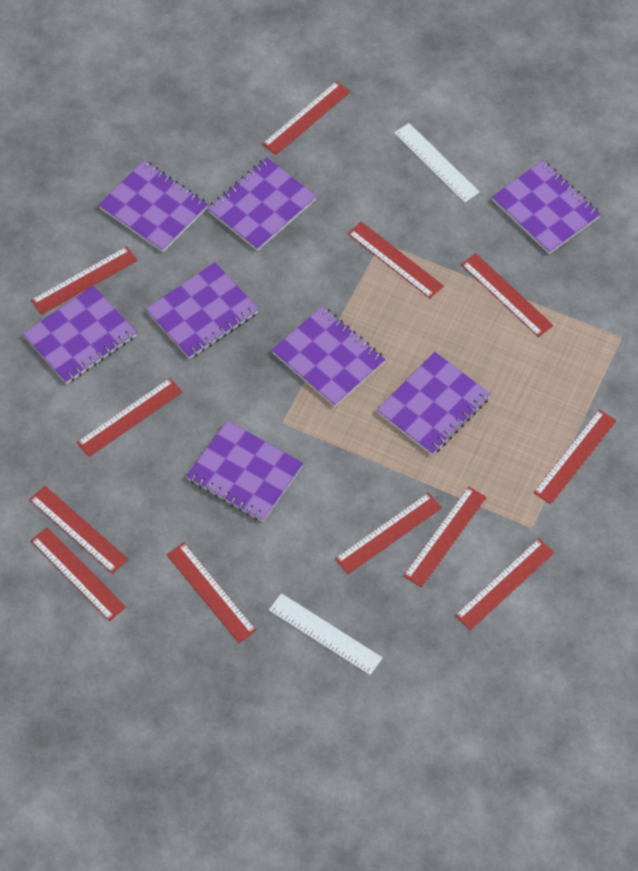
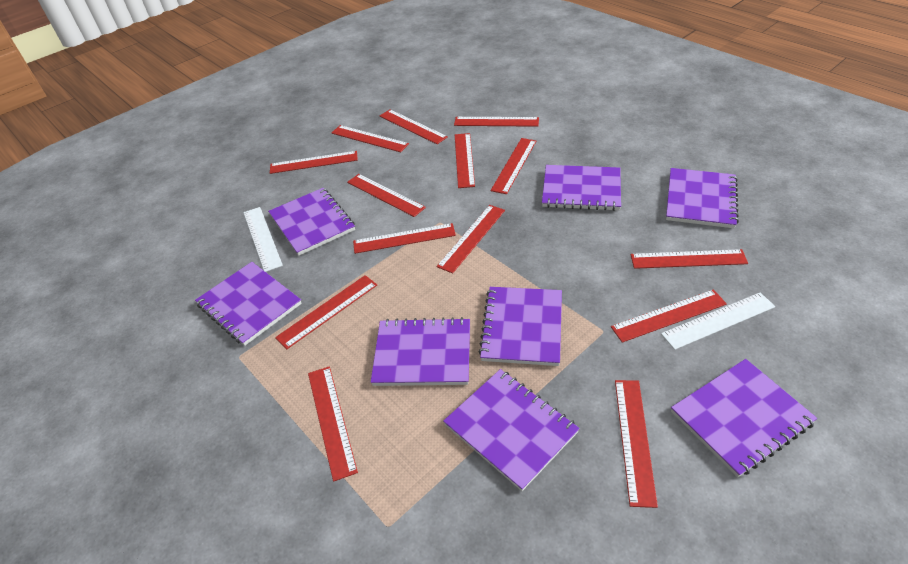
red ruler: 12 -> 14

